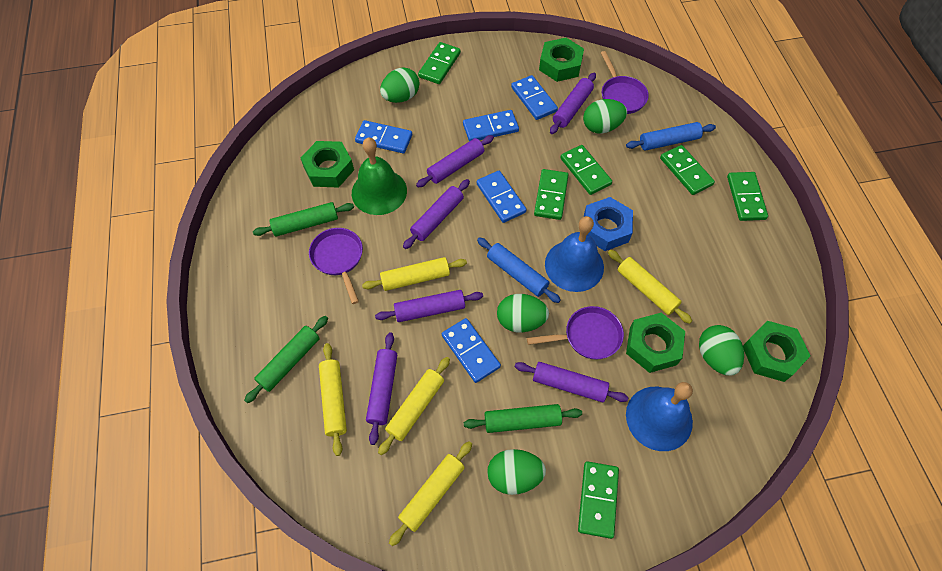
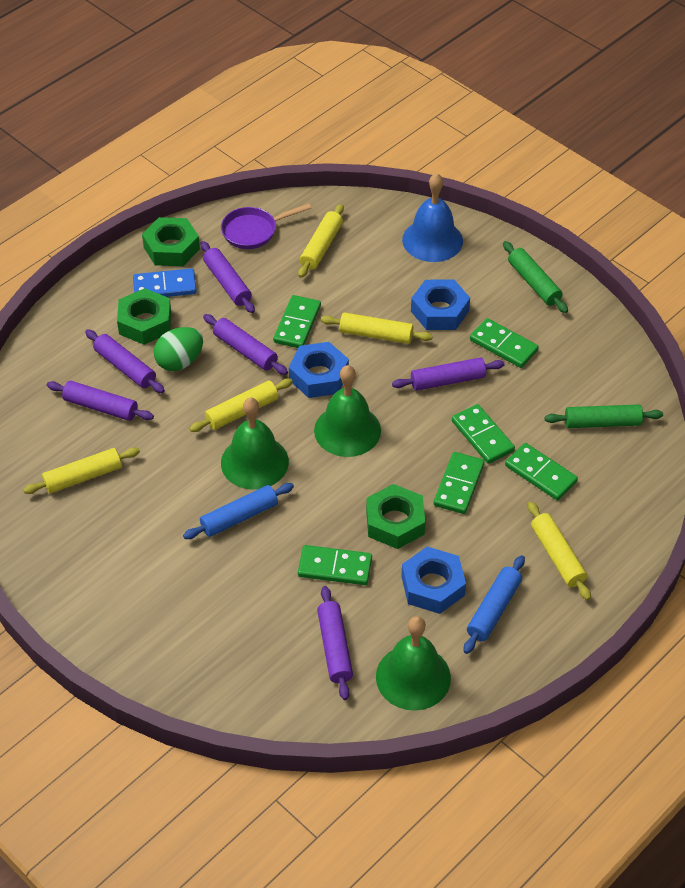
blue bell: 2 -> 1
blue domino: 5 -> 1
blue nut: 1 -> 3
green bell: 1 -> 3
green egg: 5 -> 1
green nut: 4 -> 3
green rolling pin: 3 -> 2
purple pan: 3 -> 1

